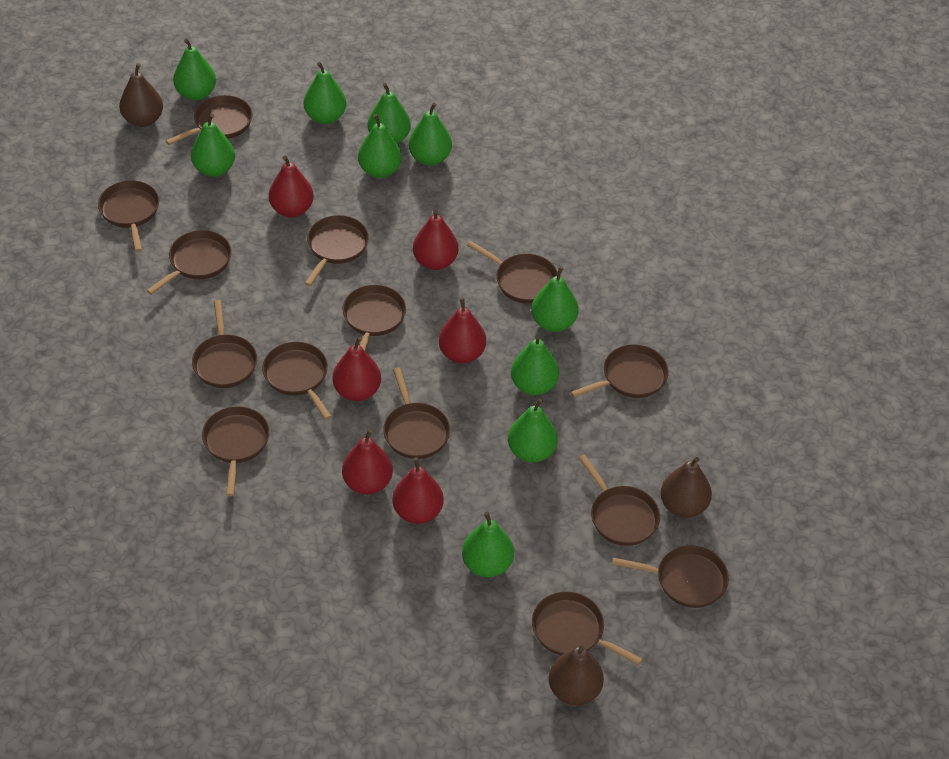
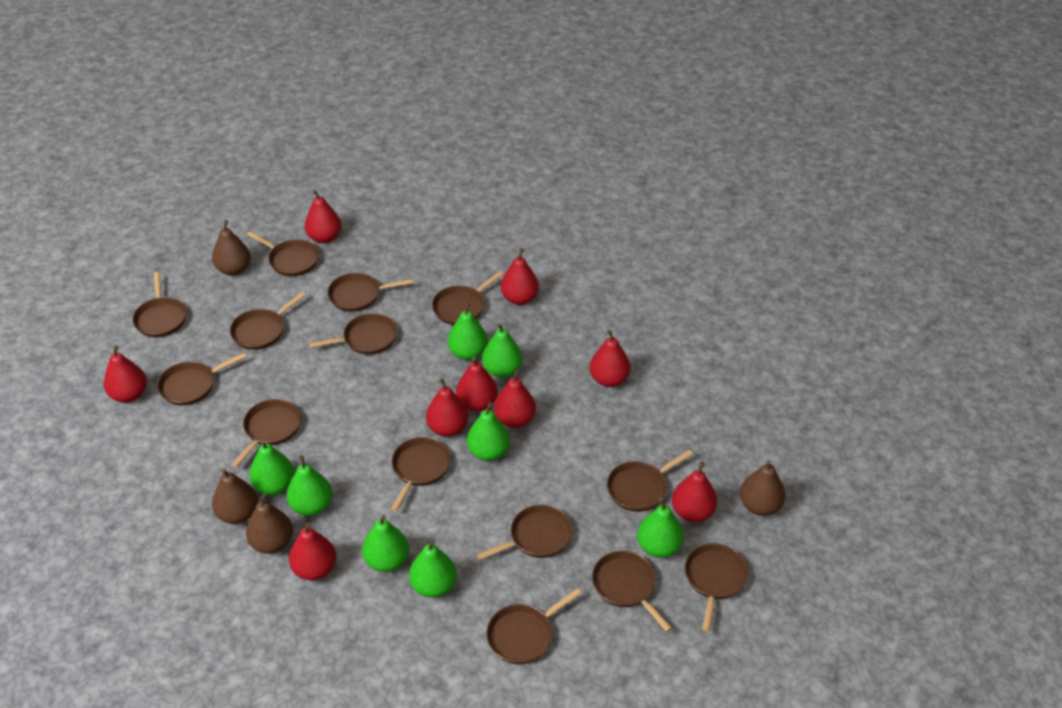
brown pear: 3 -> 4
green pear: 10 -> 8
red pear: 6 -> 9

